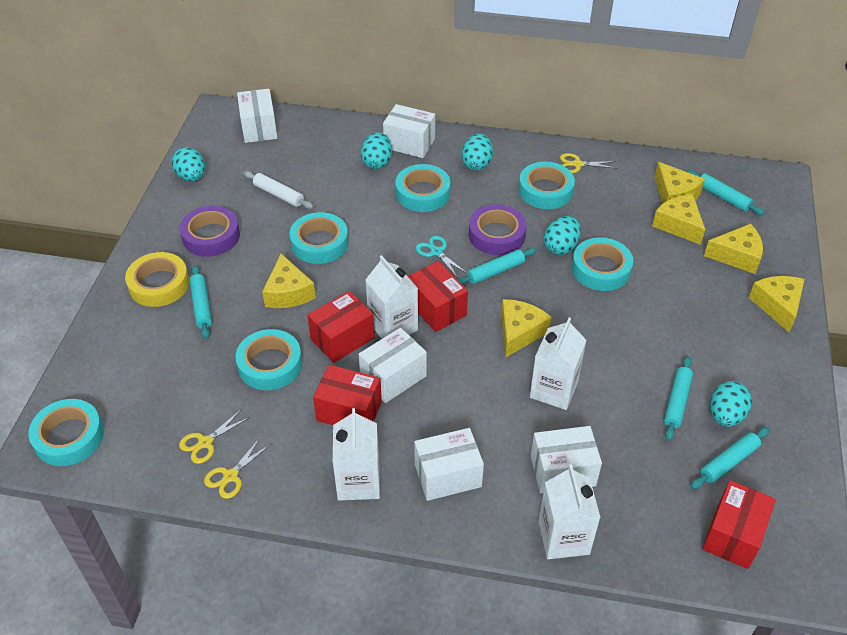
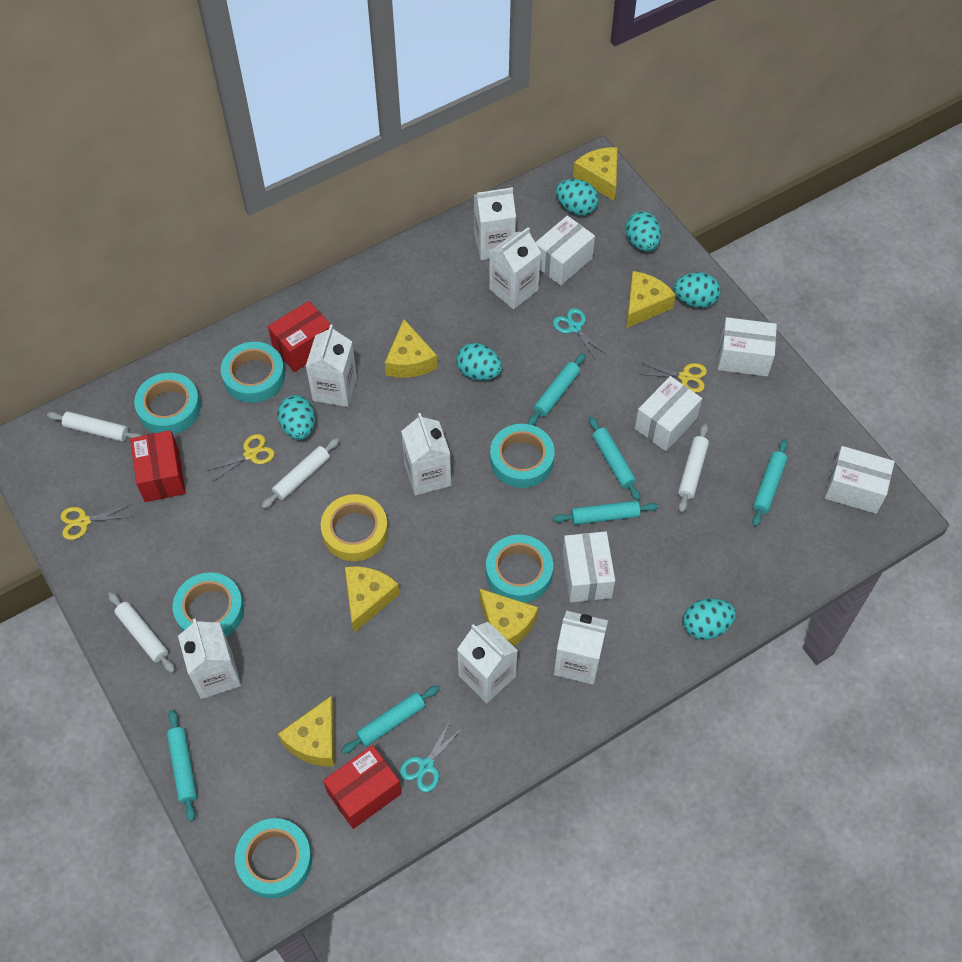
purple tape: 2 -> 0
red box: 4 -> 3
turquoise egg: 5 -> 6
turquoise rolling pin: 5 -> 6
turquoise scissors: 1 -> 2
white carton: 4 -> 7
white rolling pin: 1 -> 4

